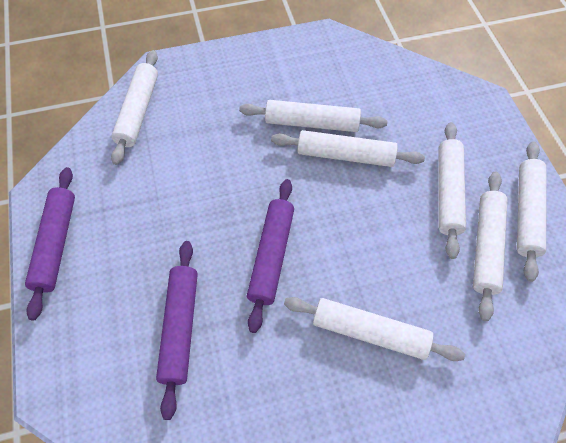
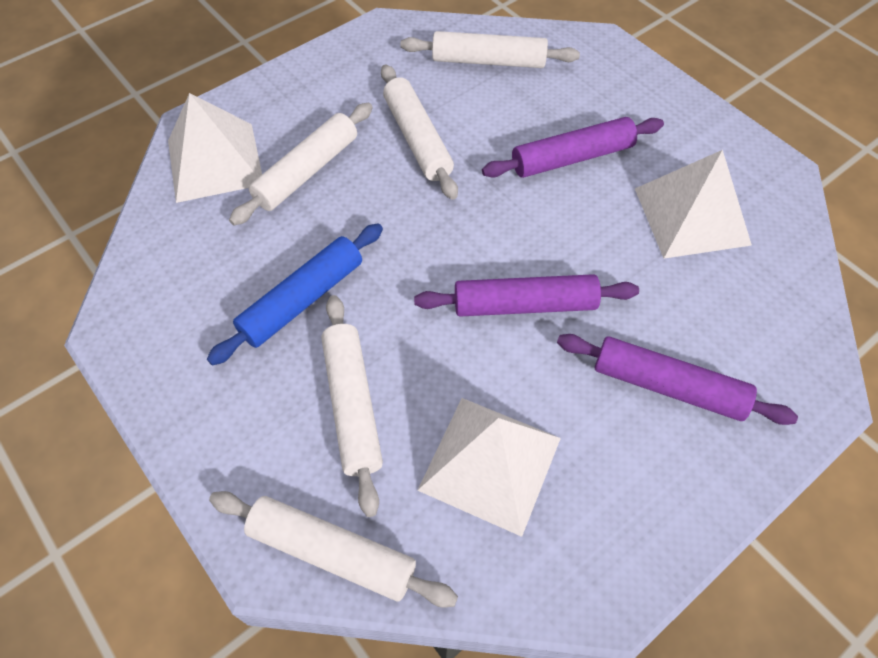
blue rolling pin: 0 -> 1
white pyramid: 0 -> 3
white rolling pin: 7 -> 5

